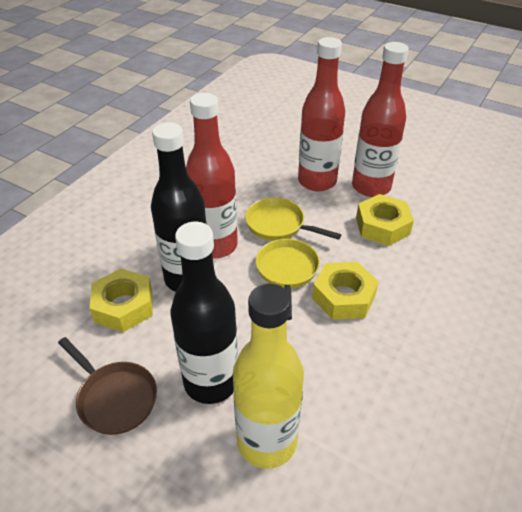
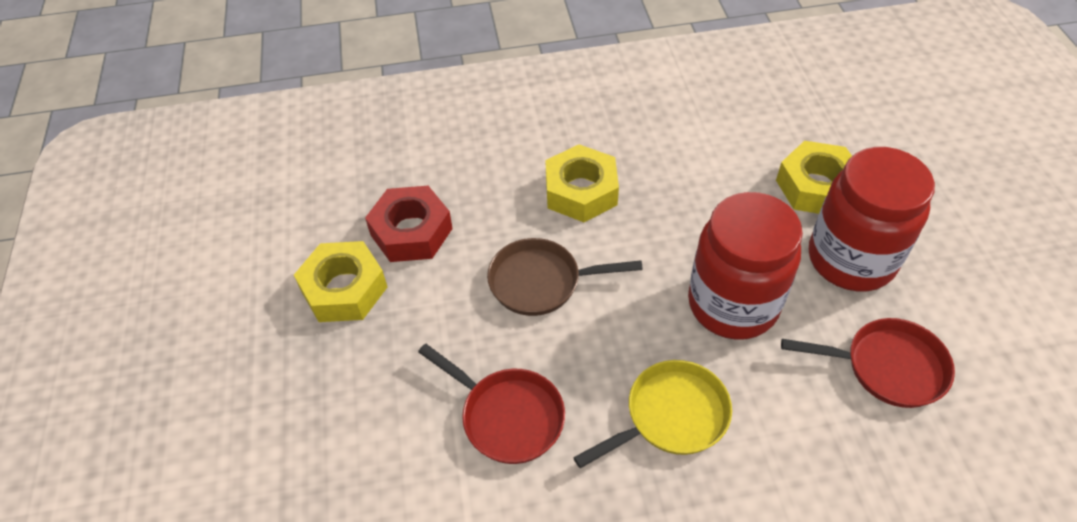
black bottle: 2 -> 0
red bottle: 3 -> 0
red jar: 0 -> 2
red nut: 0 -> 1
red pan: 0 -> 2
yellow bottle: 1 -> 0
yellow pan: 2 -> 1

